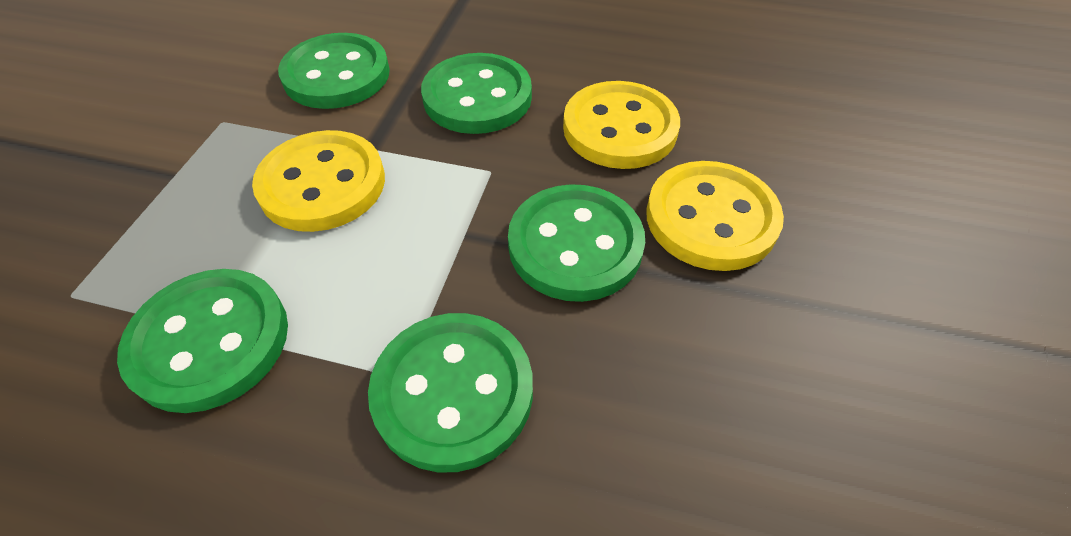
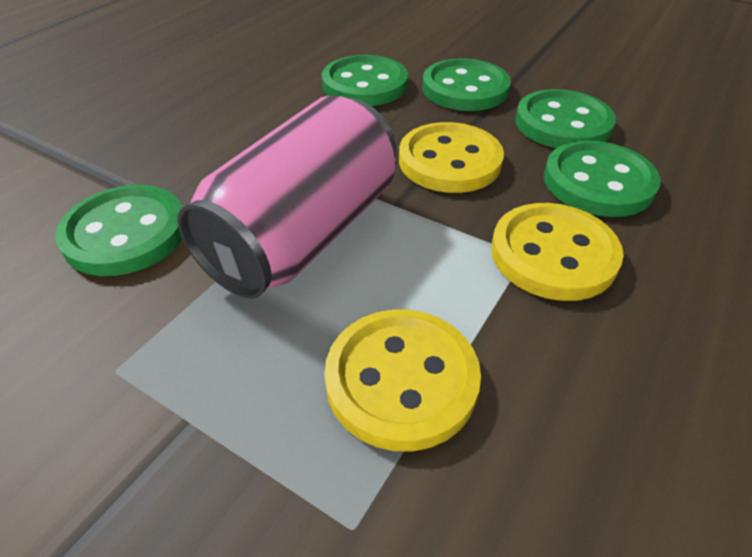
pink can: 0 -> 1

